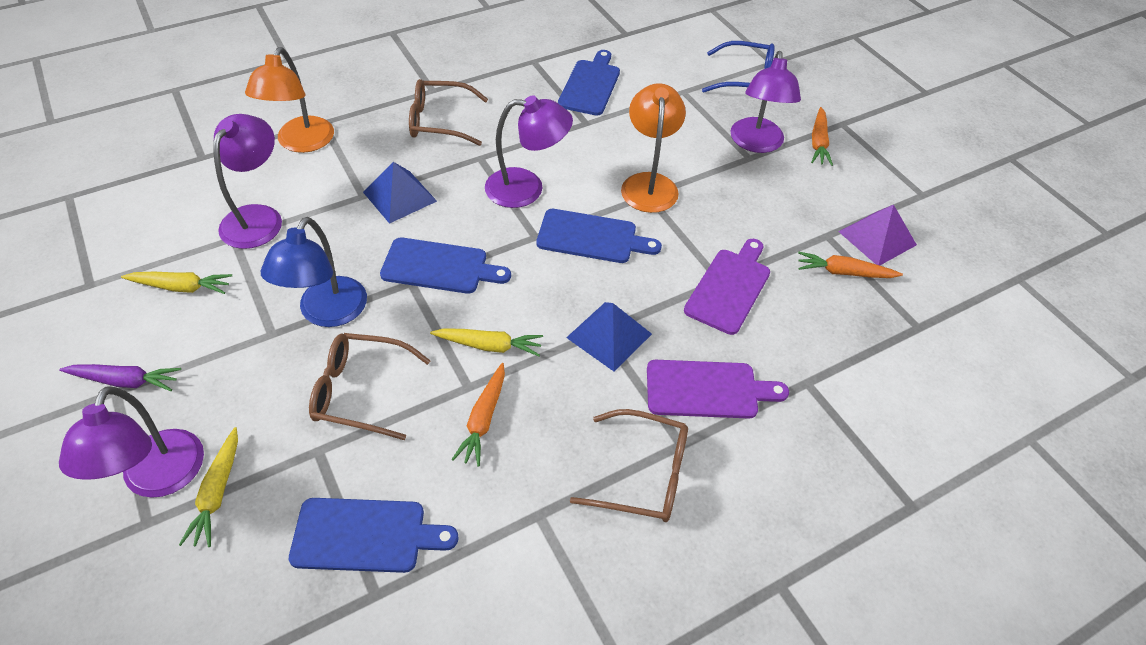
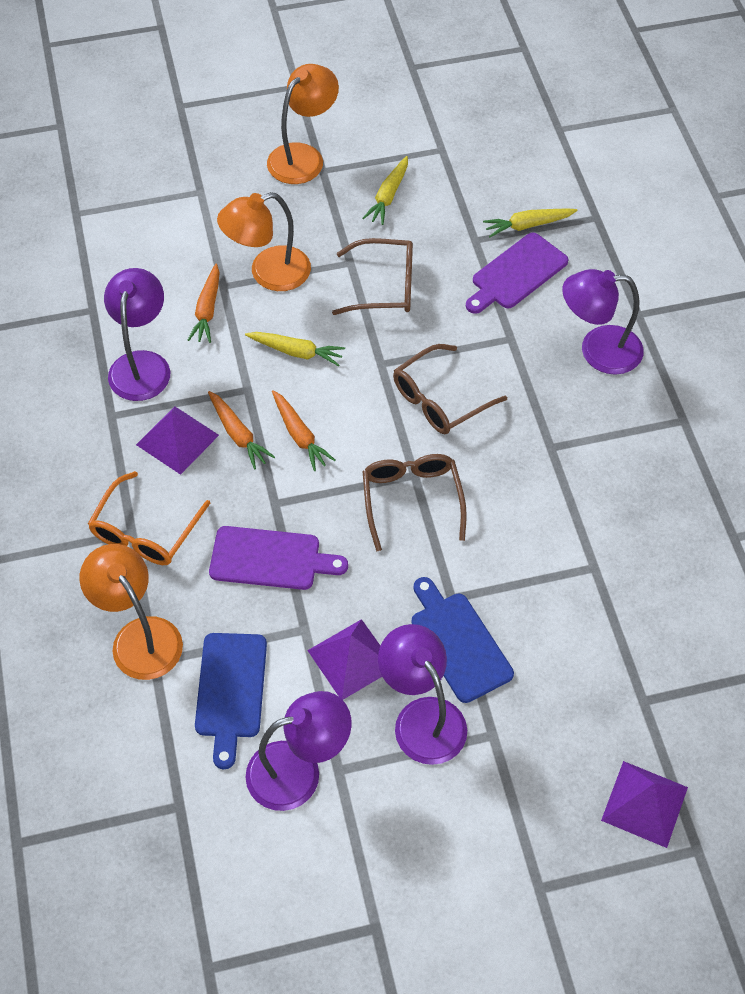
blue cutting board: 4 -> 2
blue glasses: 1 -> 0
blue lamp: 1 -> 0
blue pyramid: 2 -> 0
orange glasses: 0 -> 1
orange lamp: 2 -> 3
purple carrot: 1 -> 0
purple pyramid: 1 -> 3

